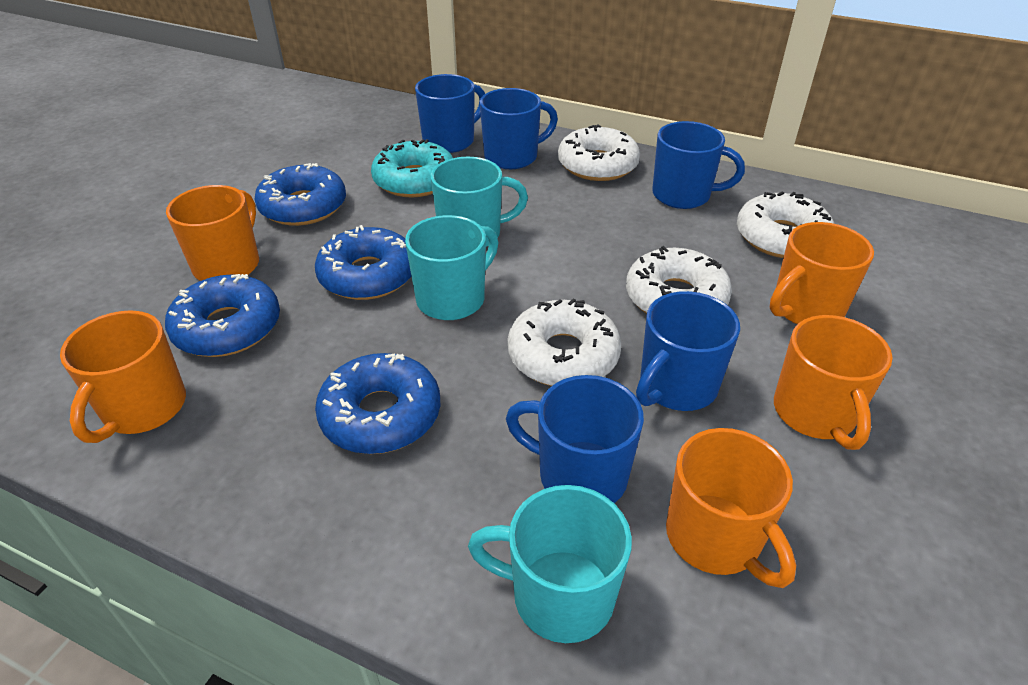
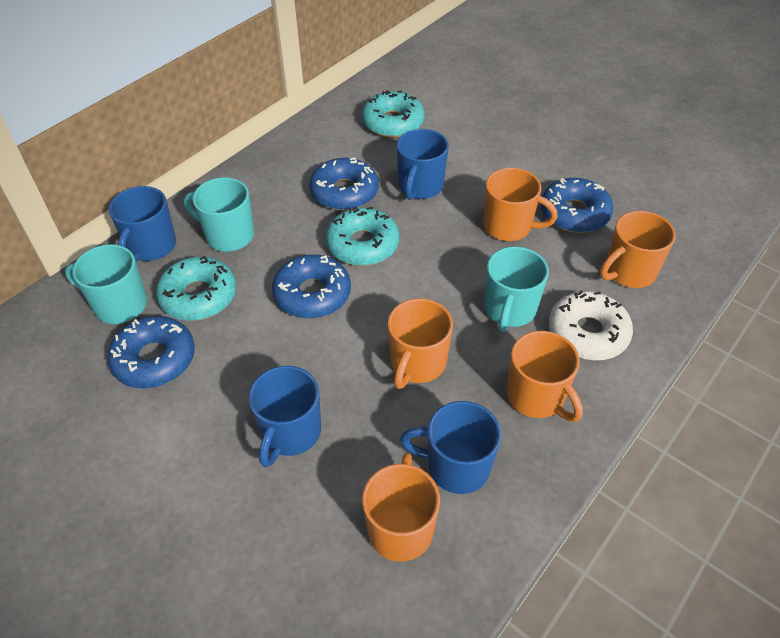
blue mug: 5 -> 4
turquoise donut: 1 -> 3
white donut: 4 -> 1

